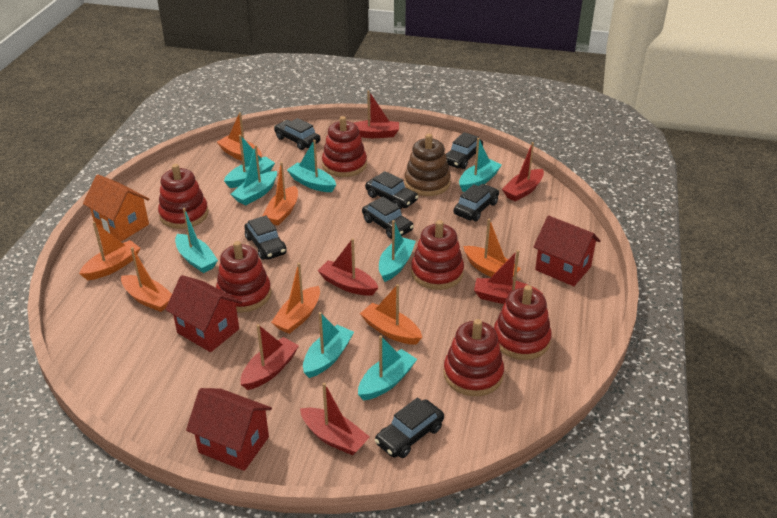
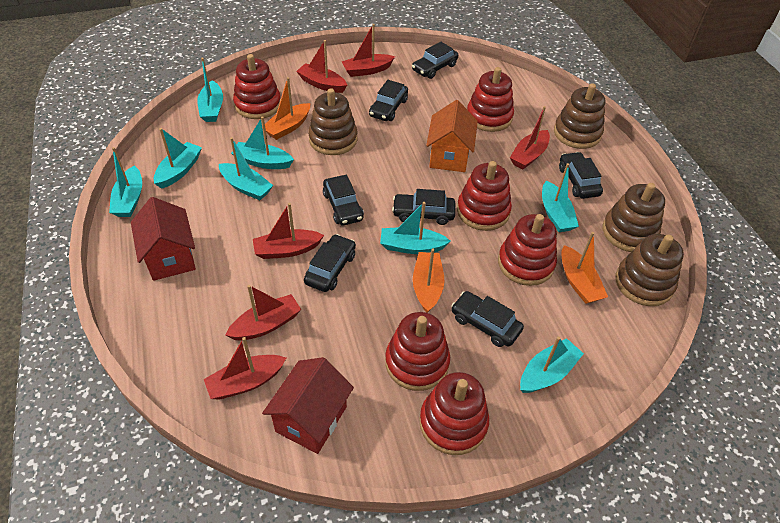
brown stacking toy: 1 -> 4
orange boat: 7 -> 3
red house: 3 -> 2

